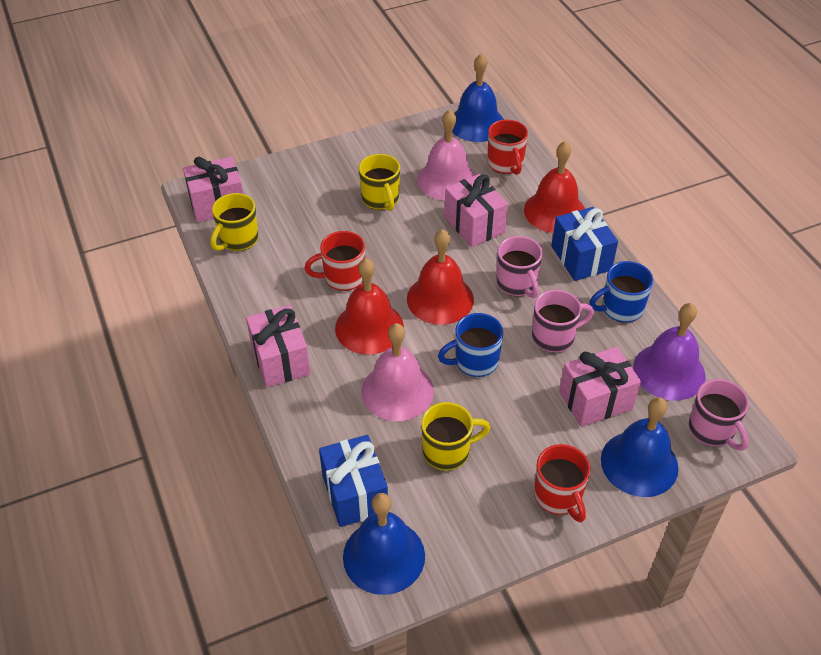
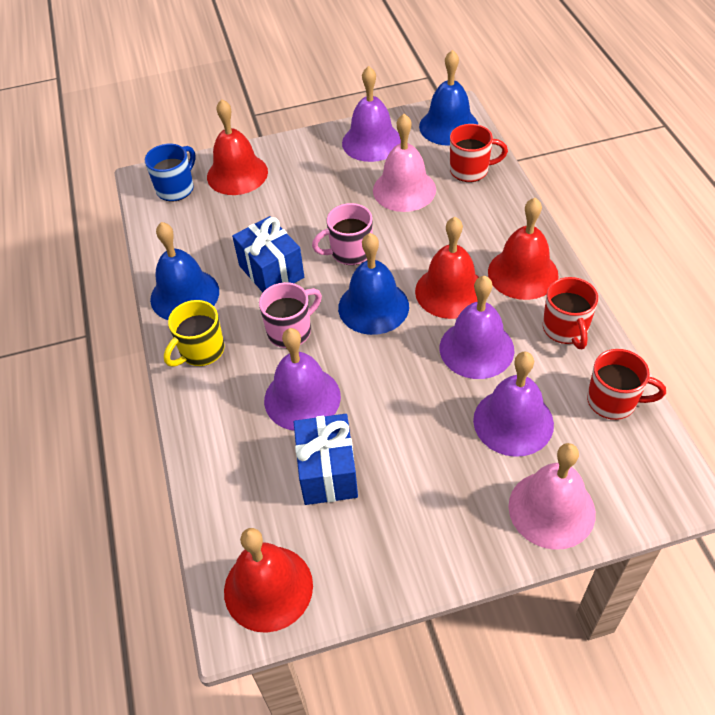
blue mug: 2 -> 1
pink gift: 4 -> 0
pink mug: 3 -> 2
purple bell: 1 -> 4
red bell: 3 -> 4
yellow mug: 3 -> 1

